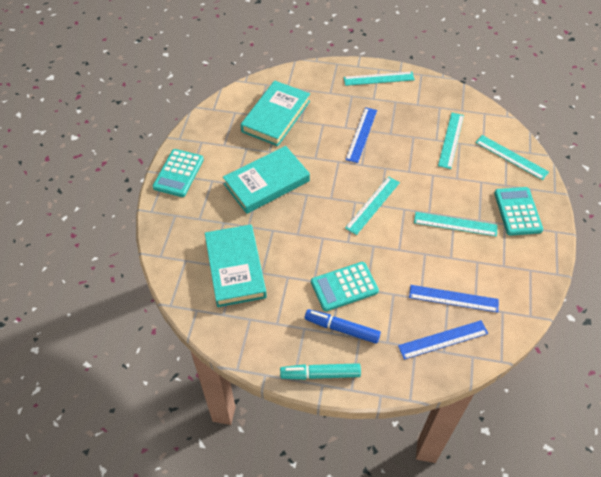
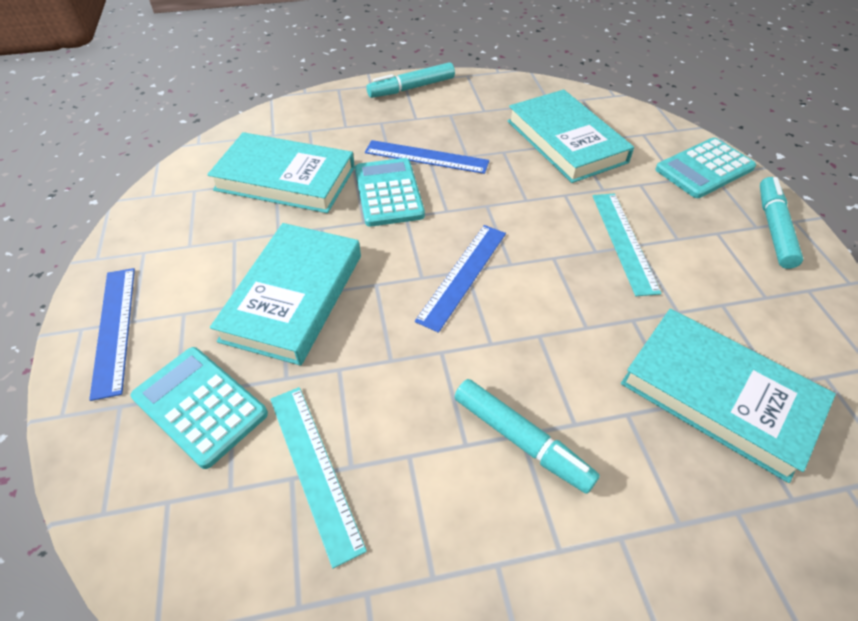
blue marker: 1 -> 0
turquoise book: 3 -> 4
turquoise marker: 1 -> 3
turquoise ruler: 5 -> 2

